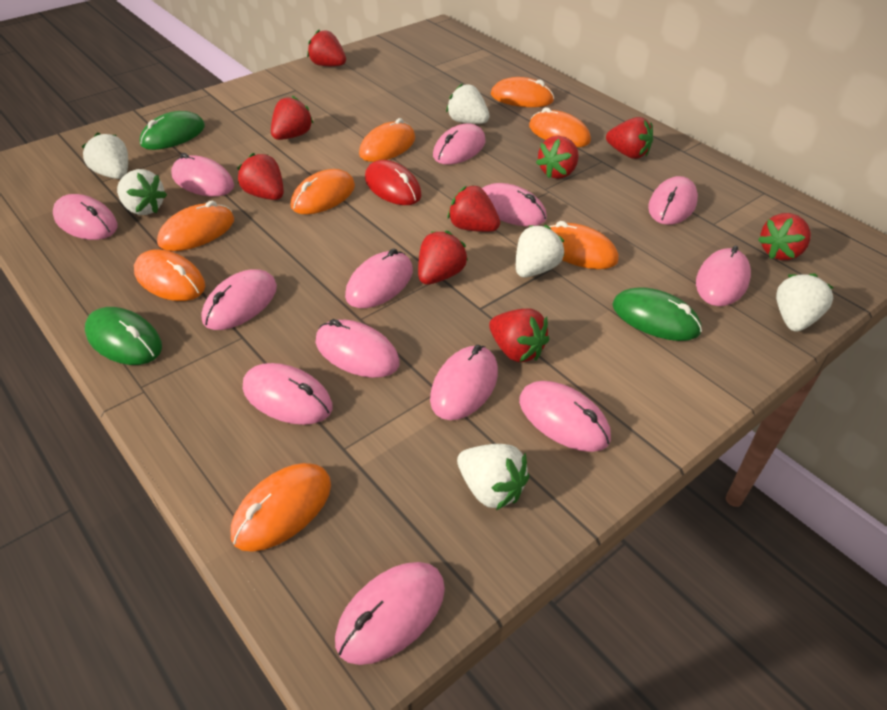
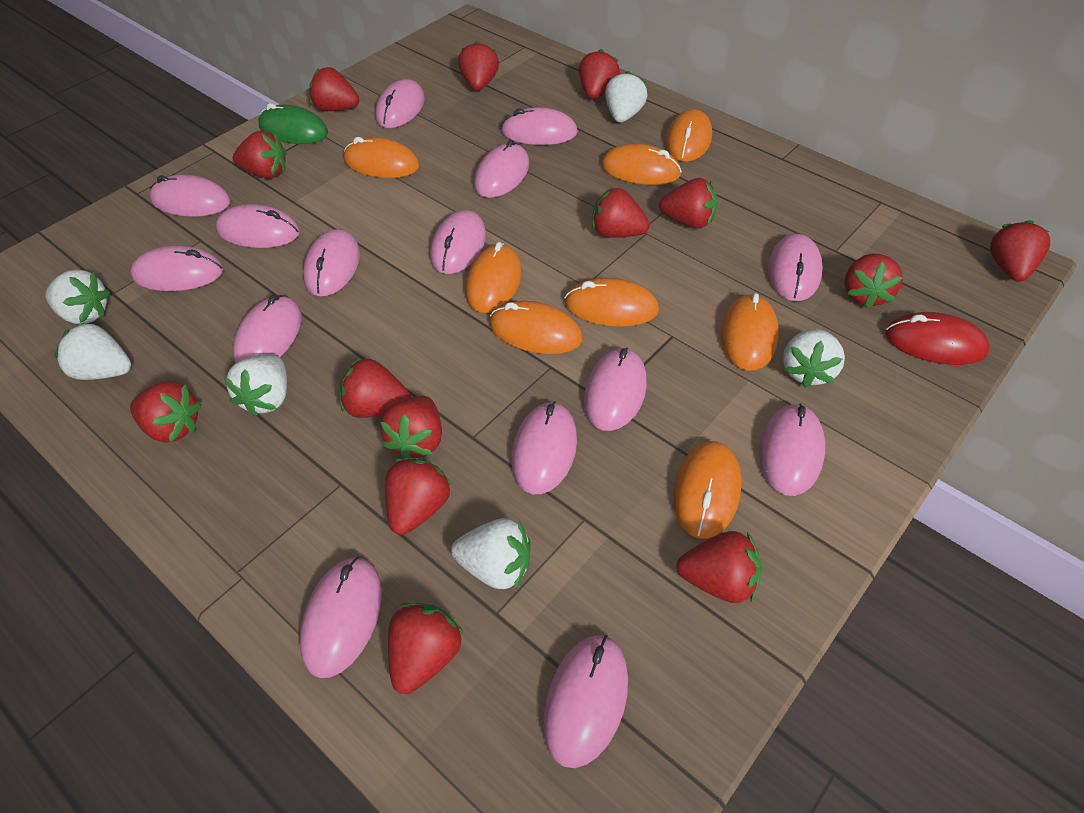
green mouse: 3 -> 1
pink mouse: 13 -> 15
red strawberry: 9 -> 14

